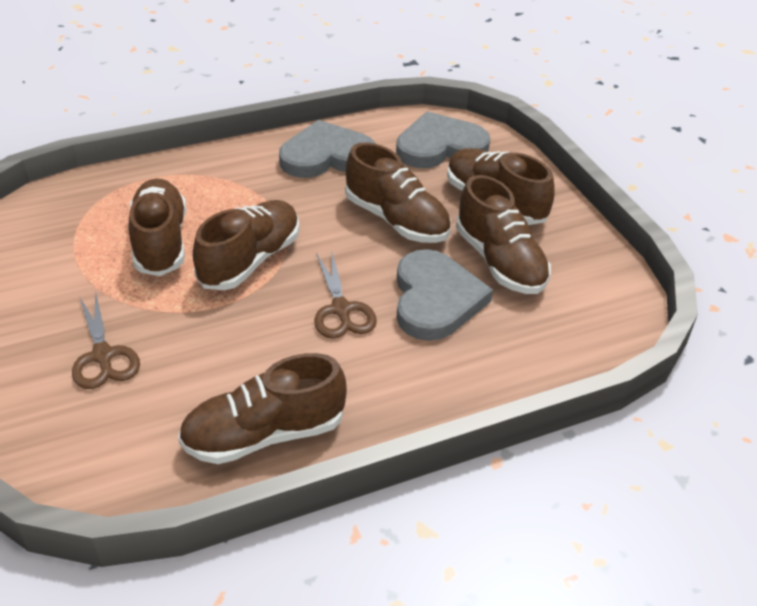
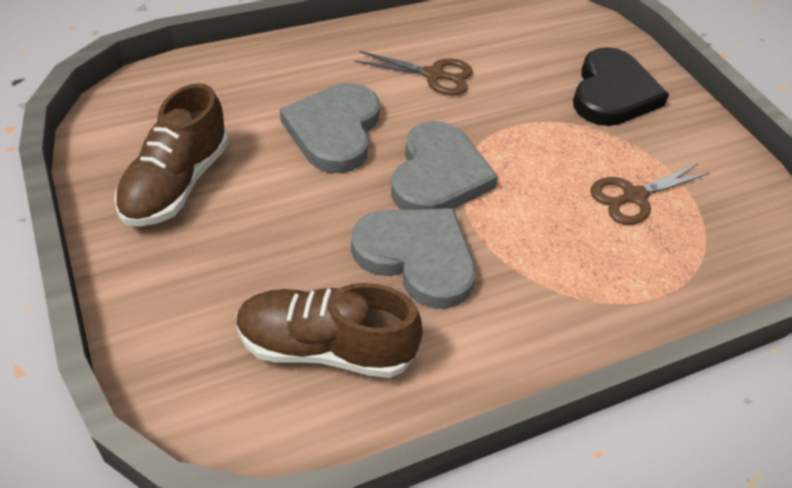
black heart: 0 -> 1
brown shoe: 6 -> 2

